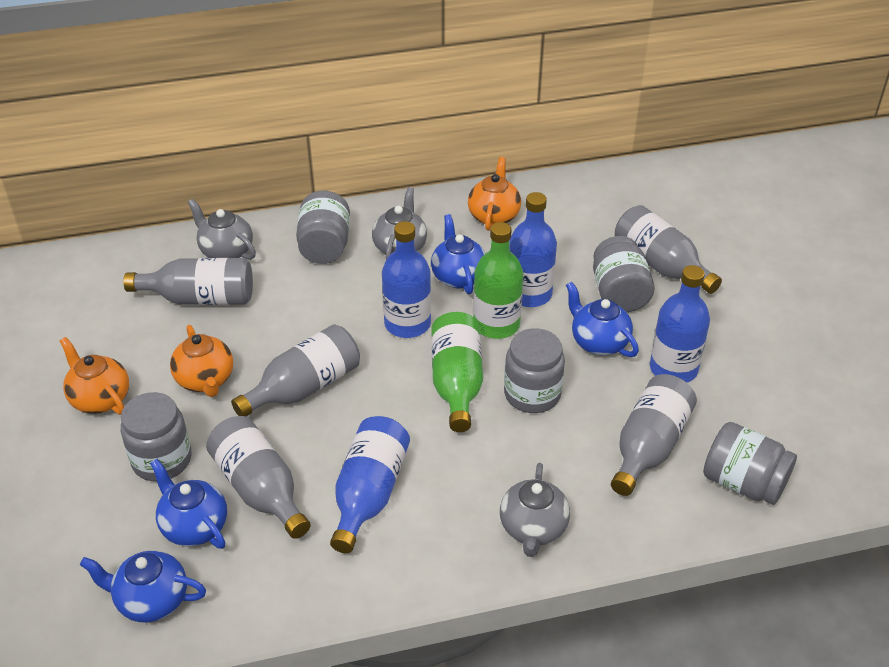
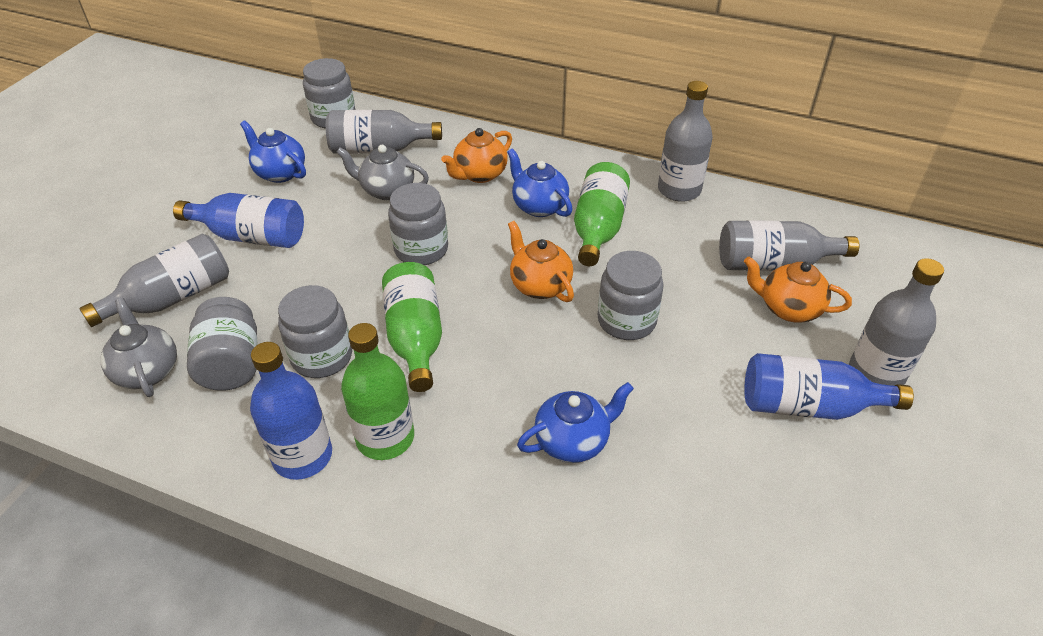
blue bottle: 4 -> 3
blue teapot: 4 -> 3
green bottle: 2 -> 3
grey teapot: 3 -> 2

